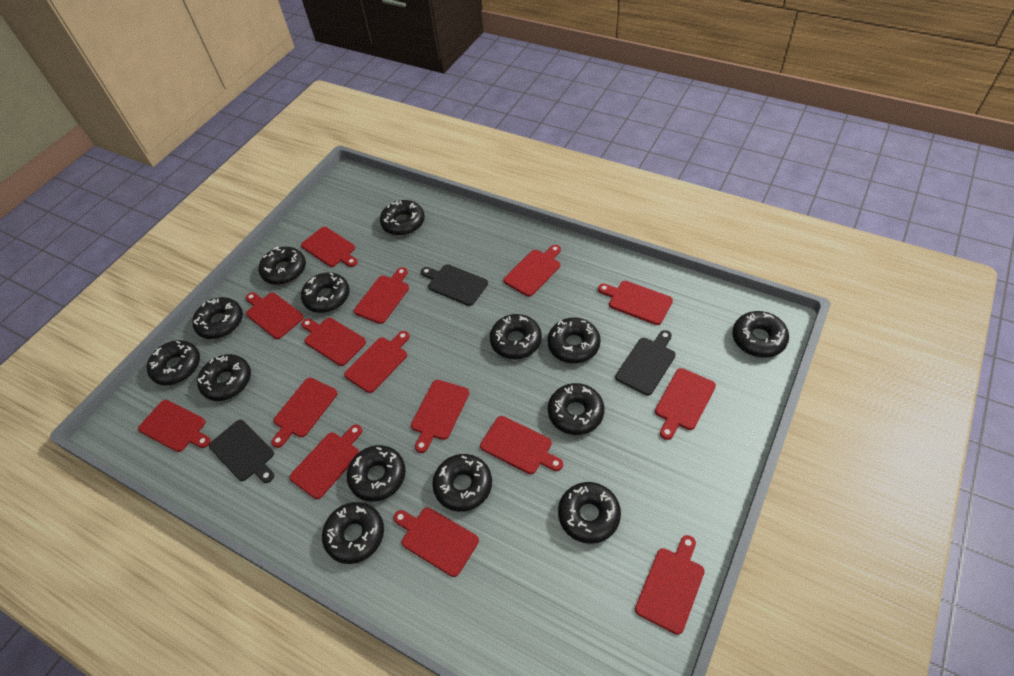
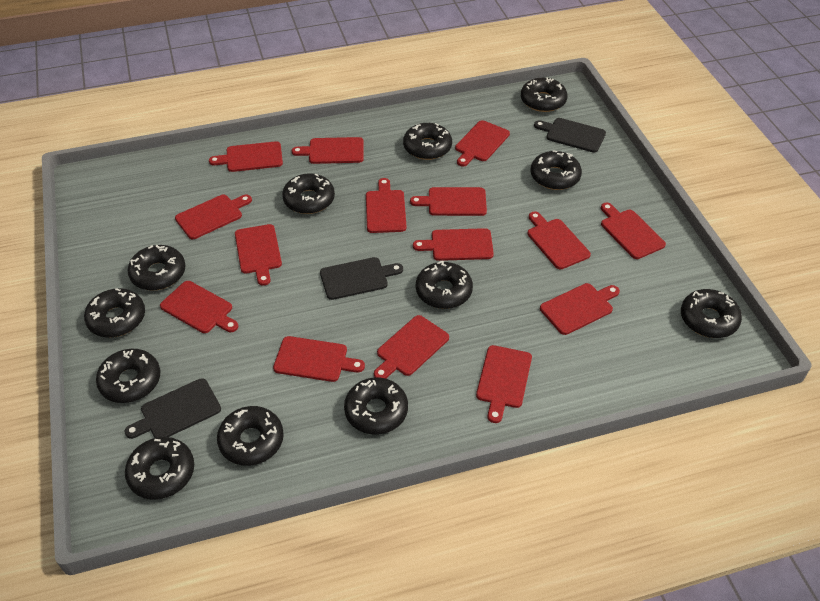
black donut: 14 -> 12

